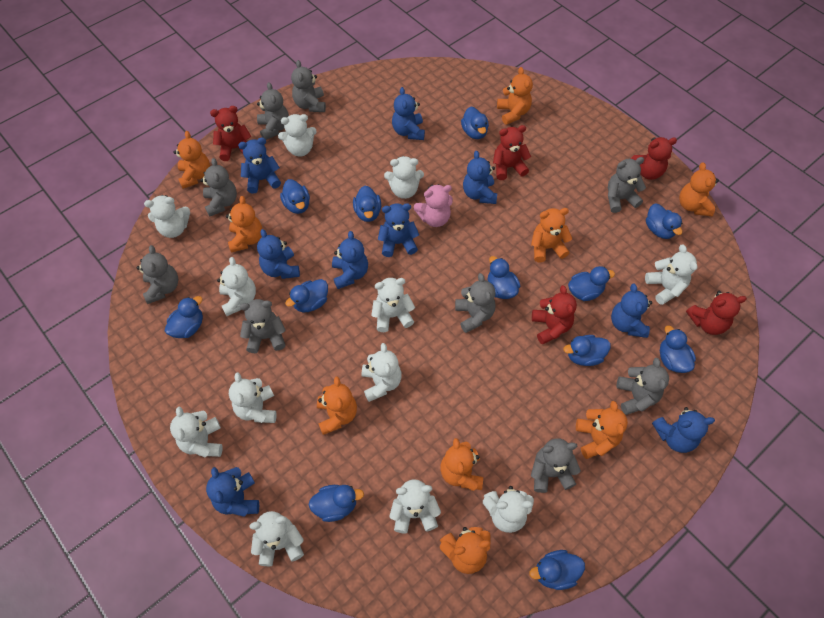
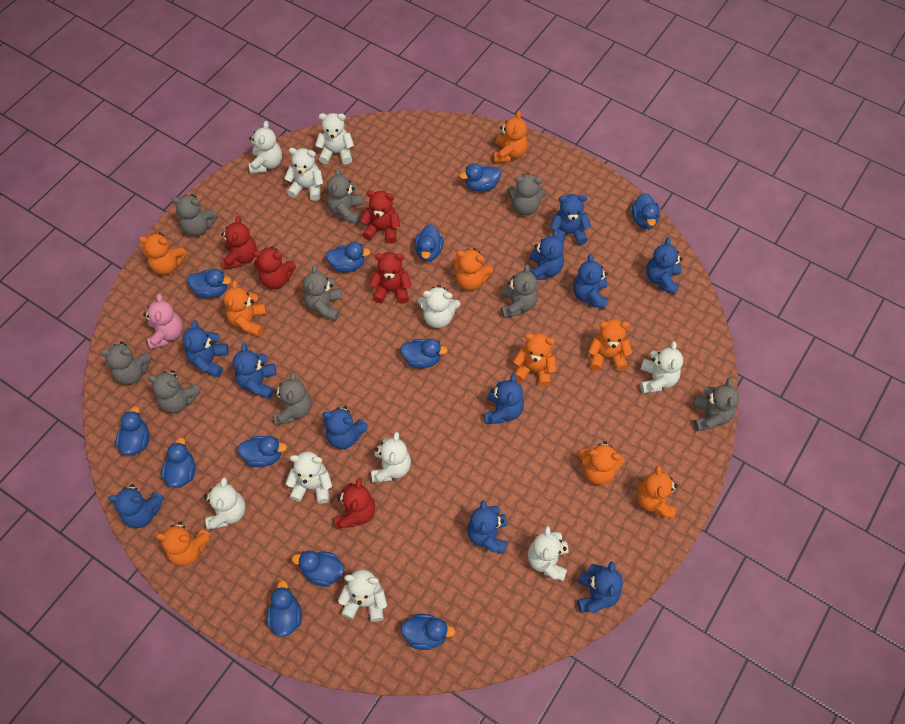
blue teddy bear: 9 -> 11
white teddy bear: 12 -> 10

